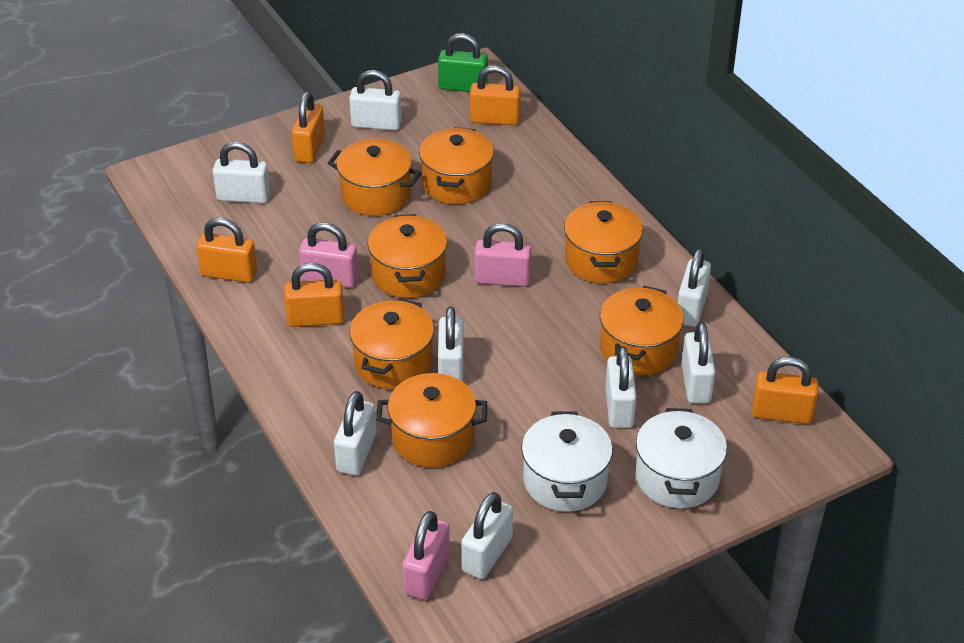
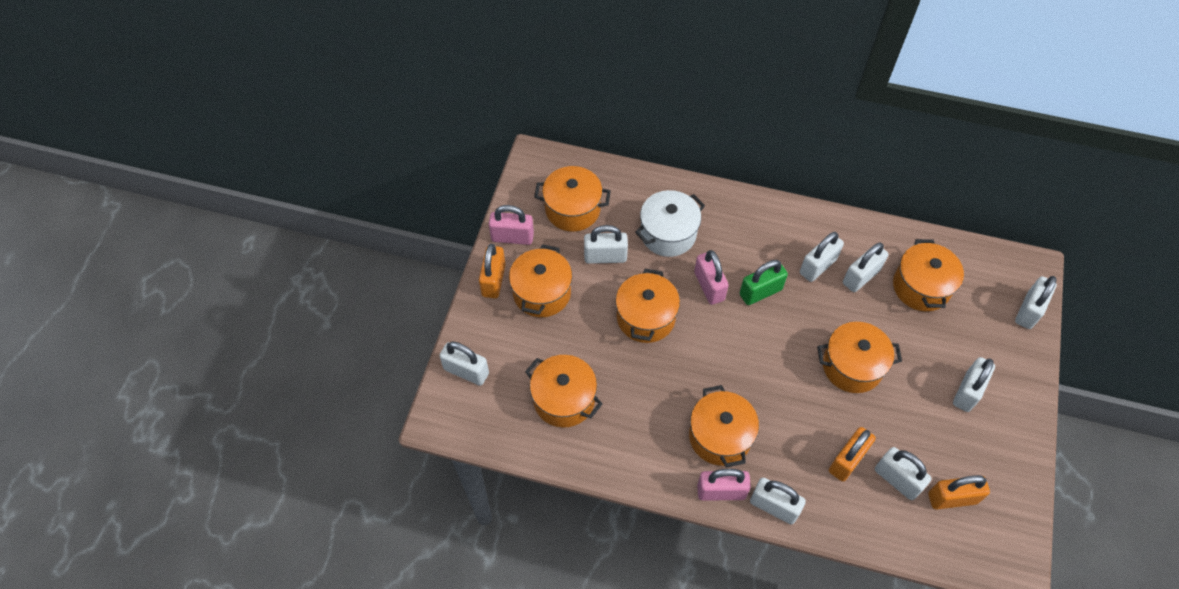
orange padlock: 5 -> 3
white pot: 2 -> 1

